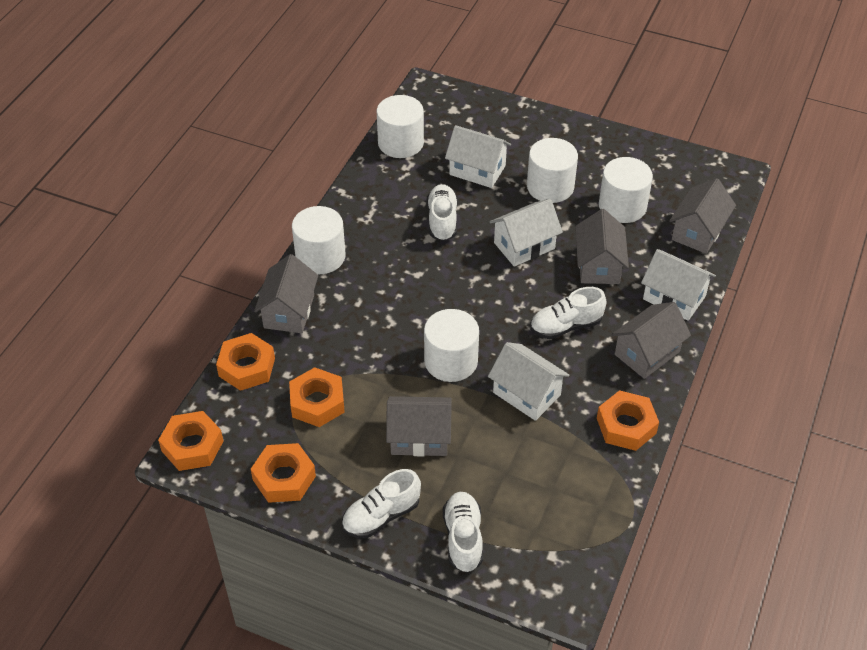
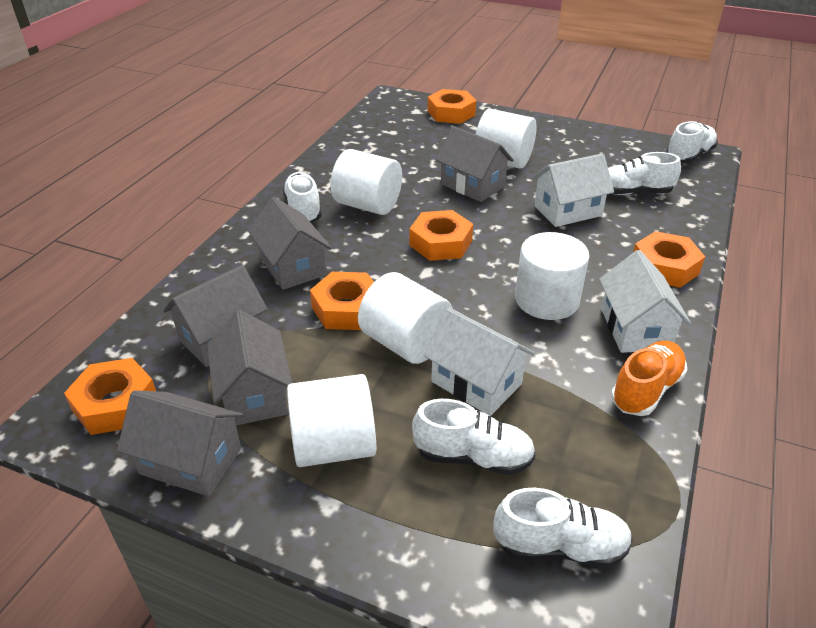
orange shoe: 0 -> 1
white house: 4 -> 3
white shoe: 4 -> 5

